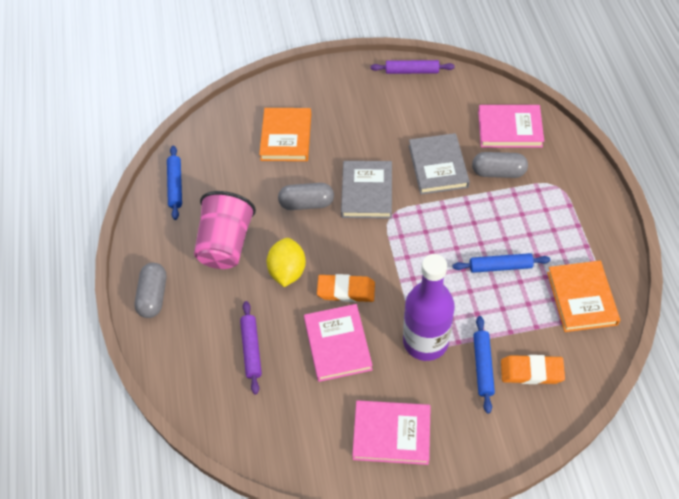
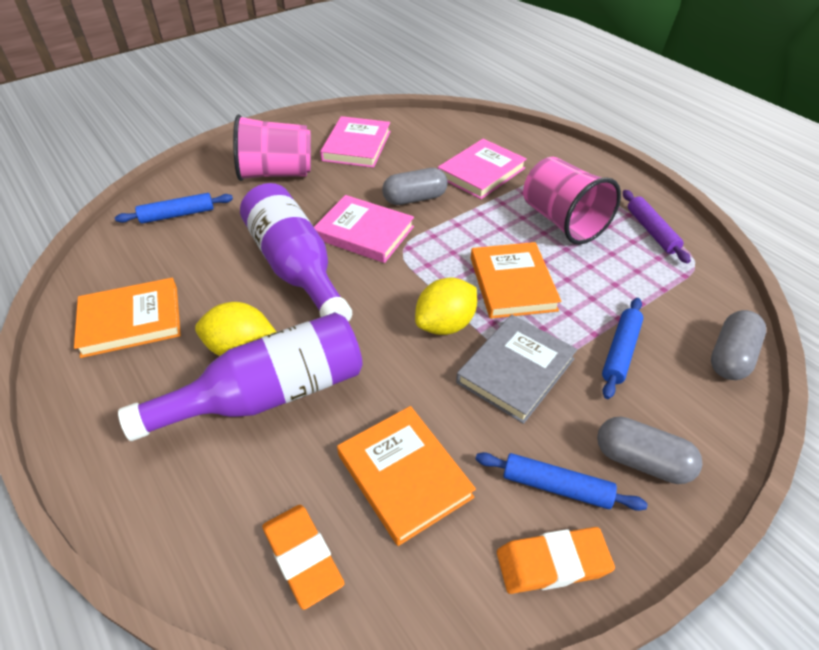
grey book: 2 -> 1
orange book: 2 -> 3
pink cup: 1 -> 2
purple bottle: 1 -> 2
purple rolling pin: 2 -> 1
yellow lemon: 1 -> 2

